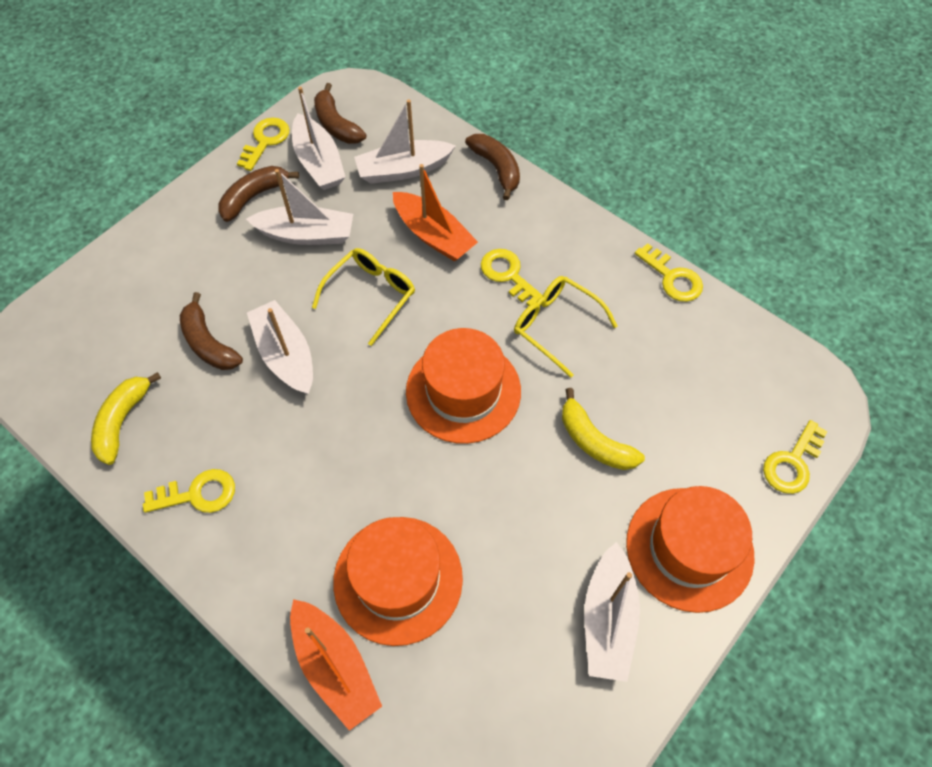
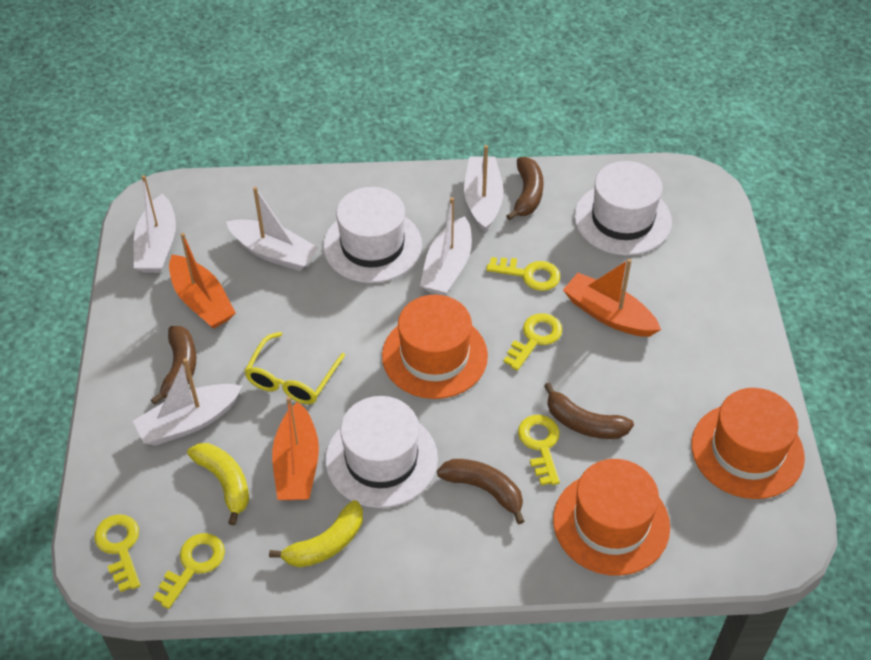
orange boat: 2 -> 3
white hat: 0 -> 3
yellow glasses: 2 -> 1

